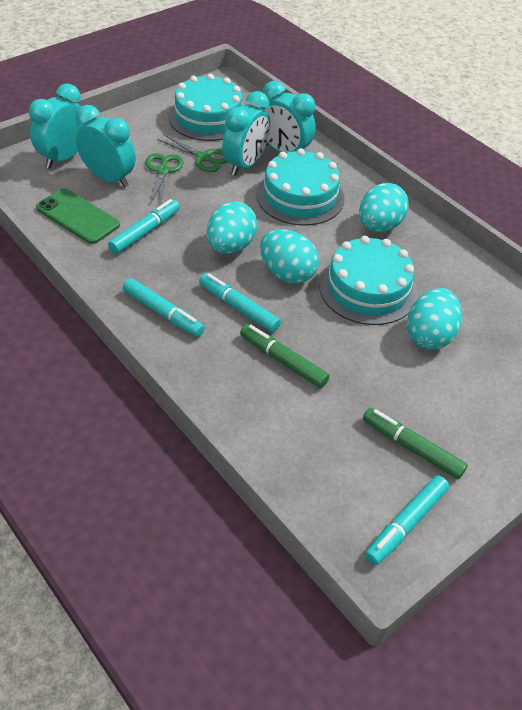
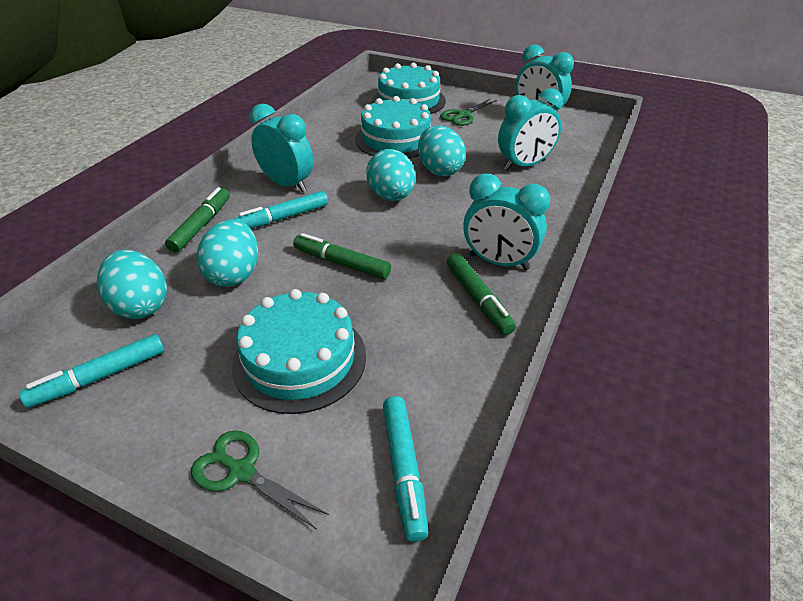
green marker: 2 -> 3
green phone: 1 -> 0
turquoise marker: 4 -> 3

